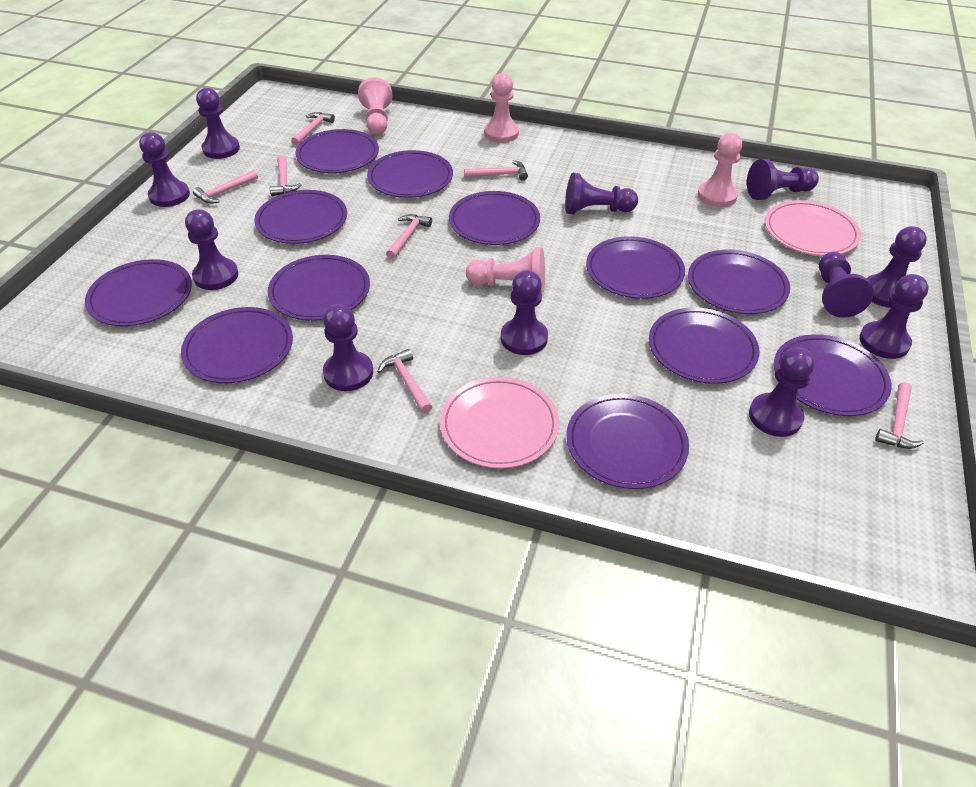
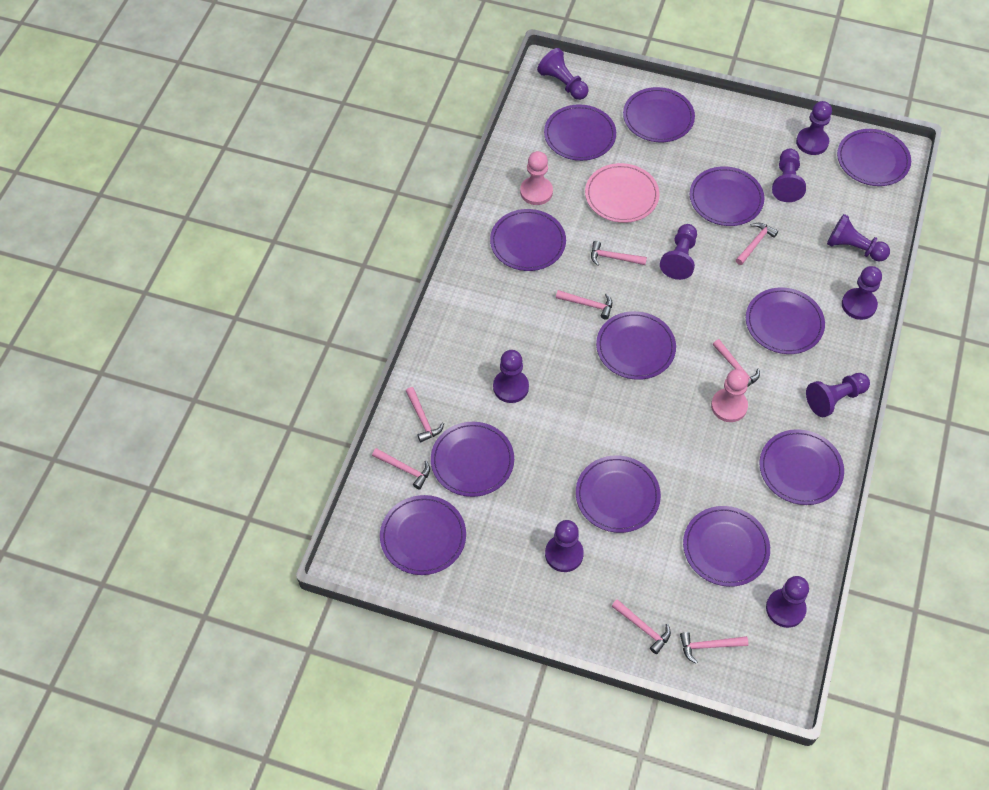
pink hammer: 7 -> 8
pink pawn: 4 -> 2
pink plate: 2 -> 1
purple pawn: 11 -> 10

